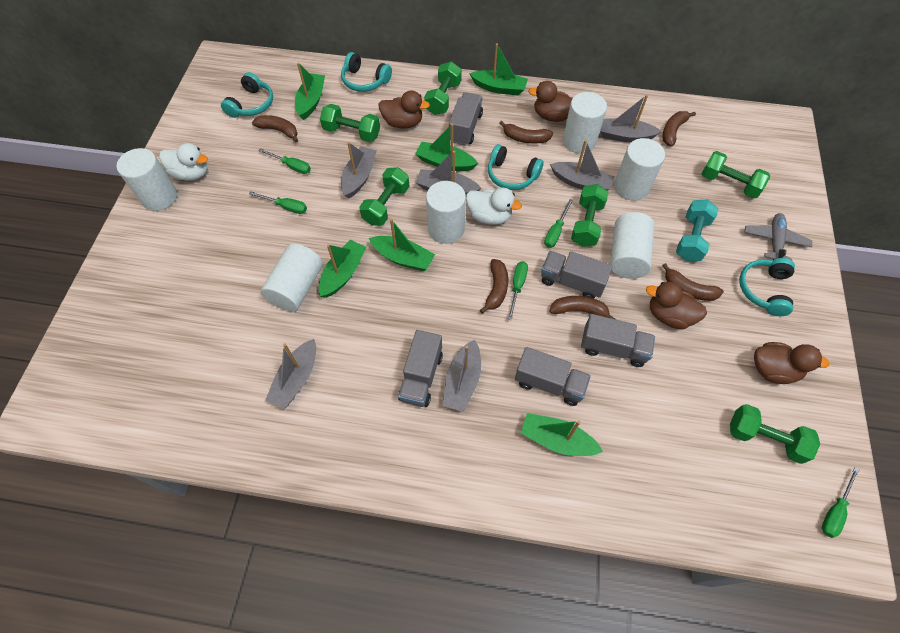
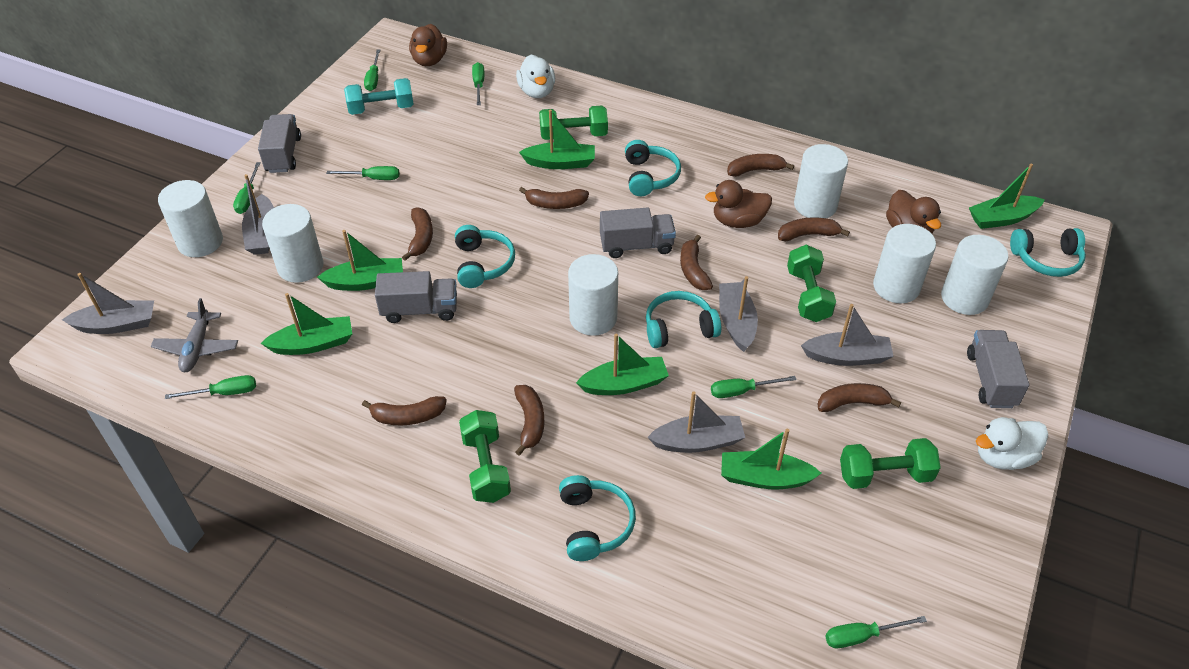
brown banana: 6 -> 8
brown duck: 4 -> 3
green dumbbell: 6 -> 4
green screwdriver: 5 -> 7
grey boat: 6 -> 5
grey truck: 5 -> 4
turquoise headphones: 4 -> 5

